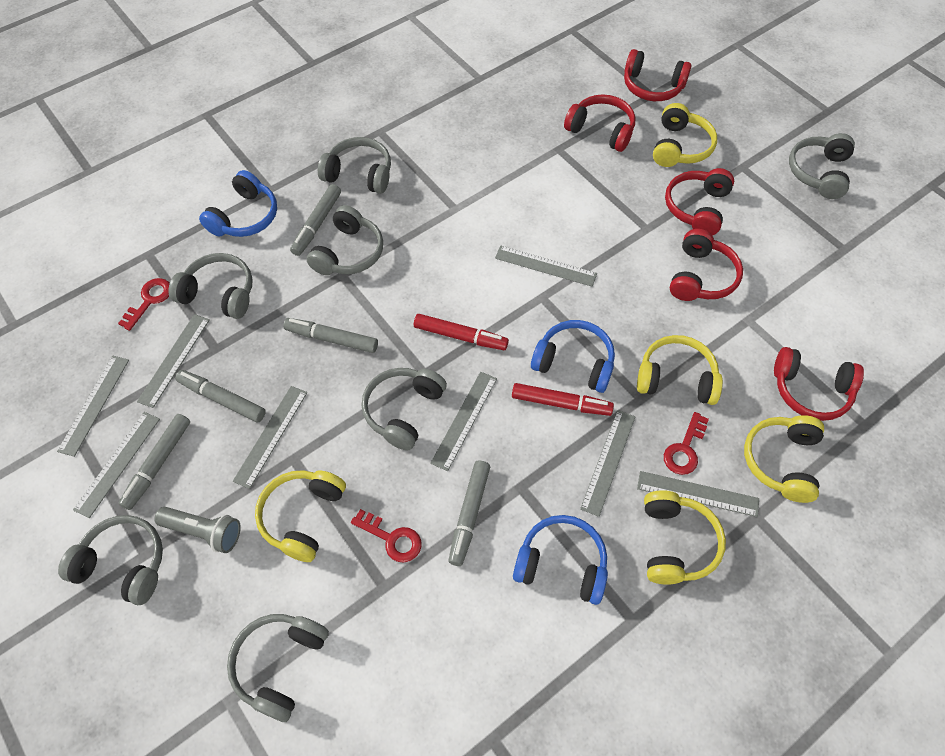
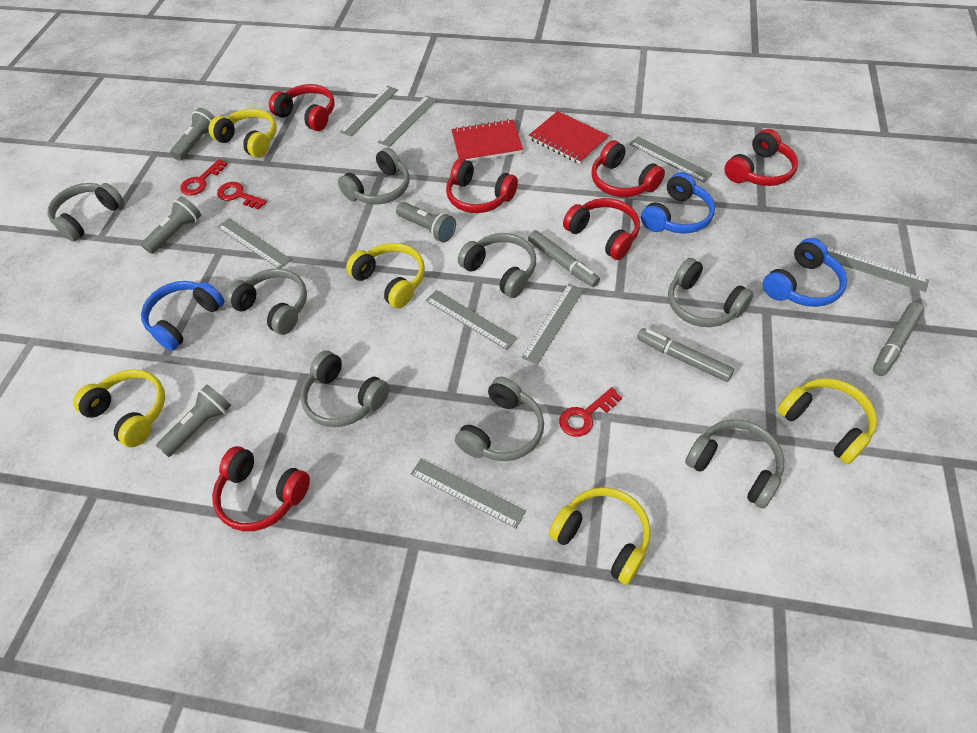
grey flashlight: 1 -> 4
grey headphones: 7 -> 8
grey marker: 5 -> 3
red headphones: 5 -> 6
red marker: 2 -> 0
red notebook: 0 -> 2

